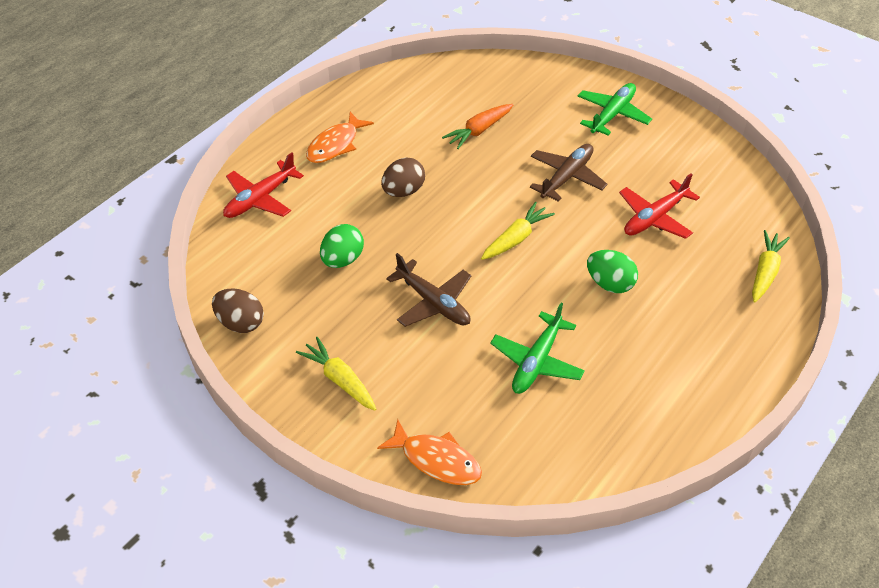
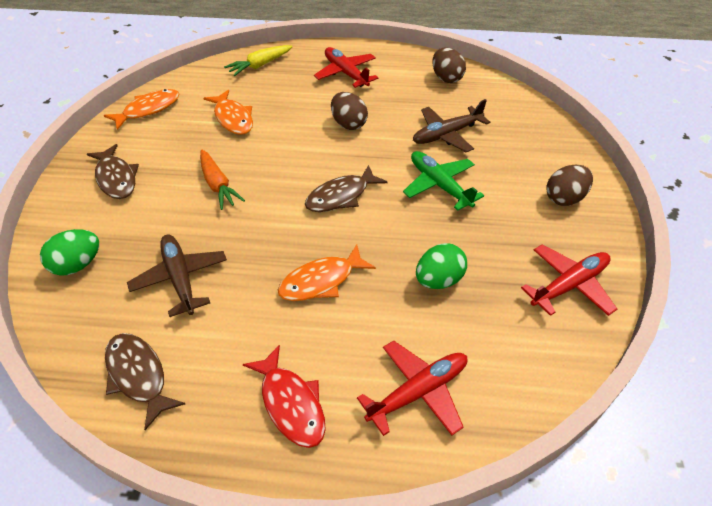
brown egg: 2 -> 3
brown fish: 0 -> 3
green plane: 2 -> 1
orange fish: 2 -> 3
red fish: 0 -> 1
red plane: 2 -> 3
yellow carrot: 3 -> 1

